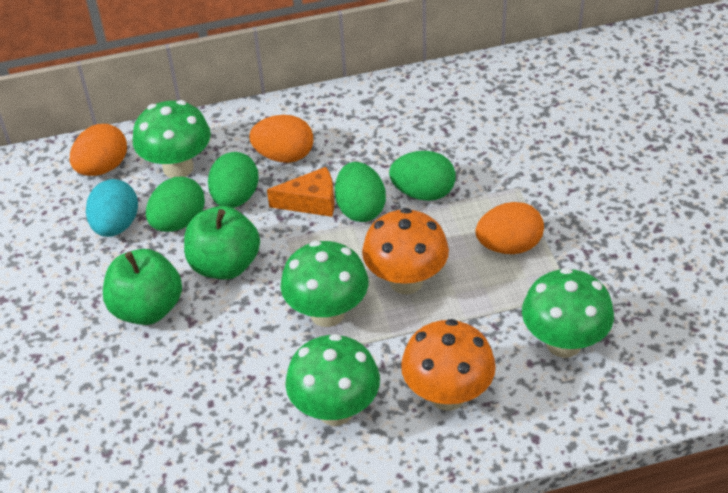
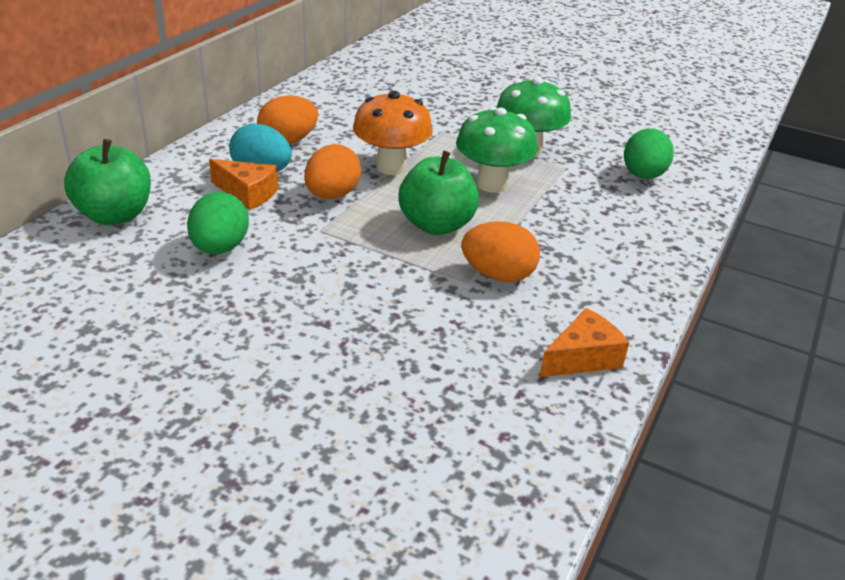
green egg: 4 -> 2
green mushroom: 4 -> 2
orange cheese: 1 -> 2
orange mushroom: 2 -> 1

